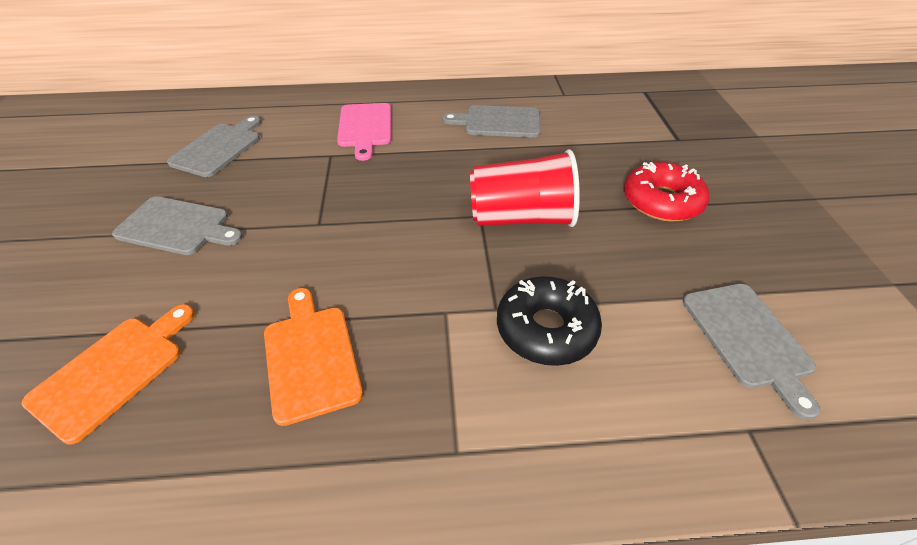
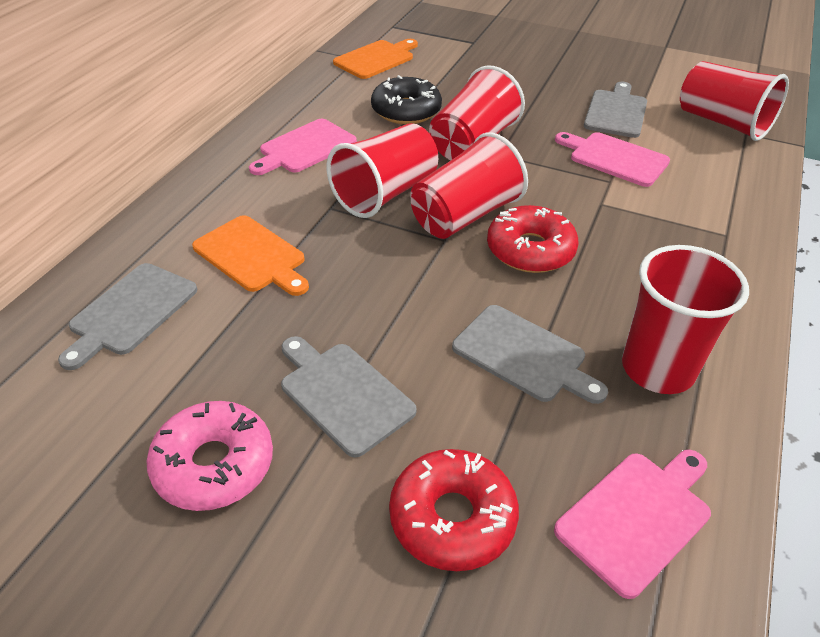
pink cutting board: 1 -> 3
pink donut: 0 -> 1
red cup: 1 -> 5
red donut: 1 -> 2

